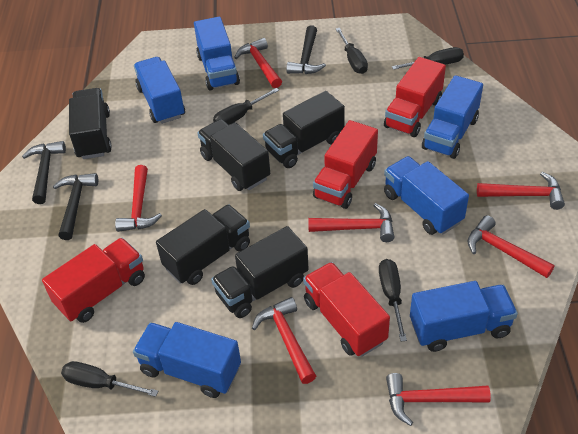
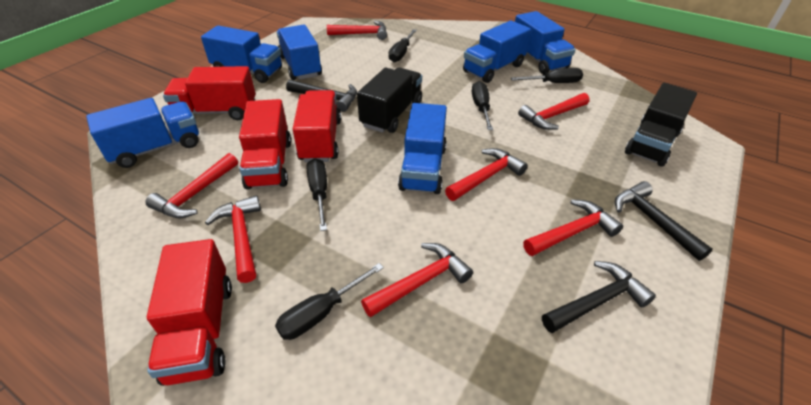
black truck: 5 -> 2

